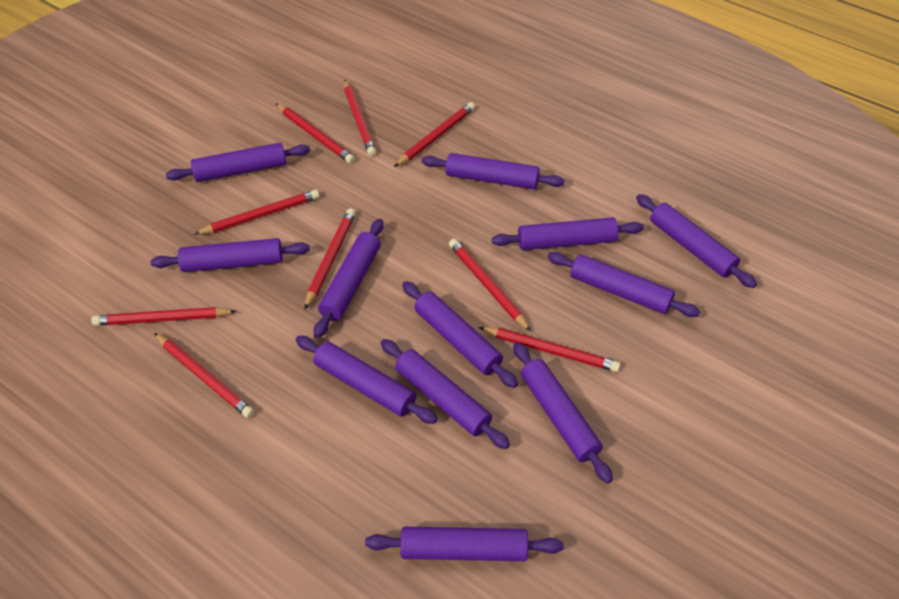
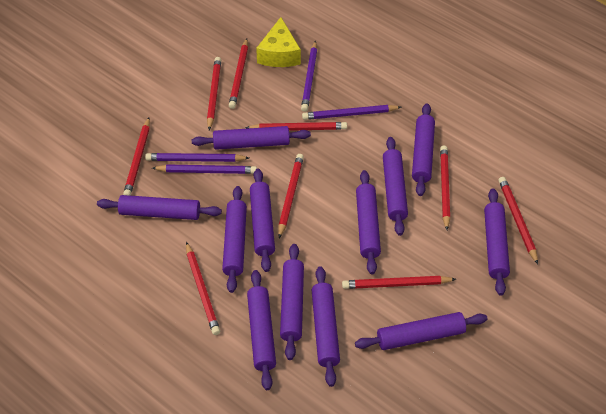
purple pencil: 0 -> 4
yellow cheese: 0 -> 1

